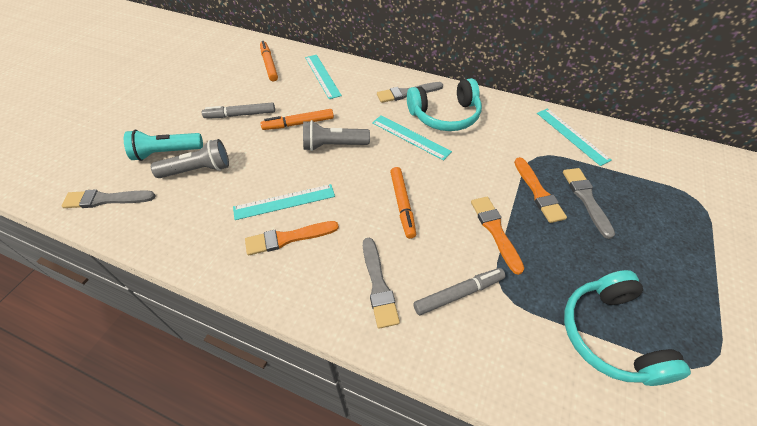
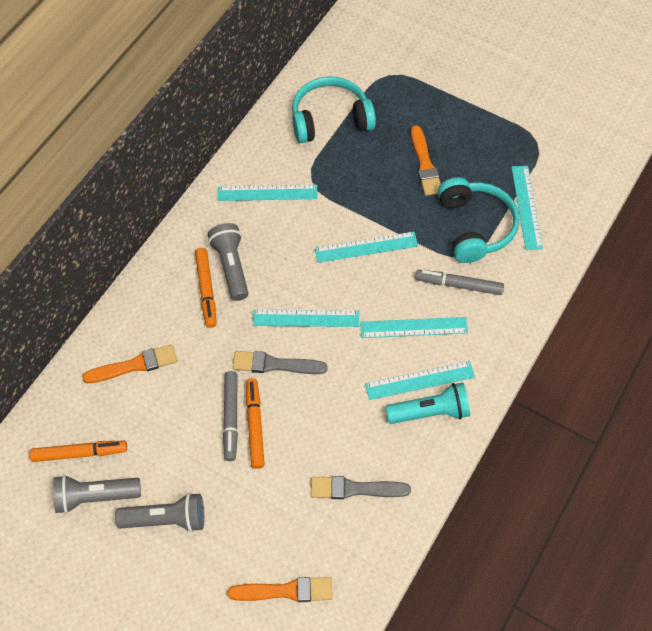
grey brush: 4 -> 2
grey flashlight: 2 -> 3
turquoise ruler: 4 -> 6

